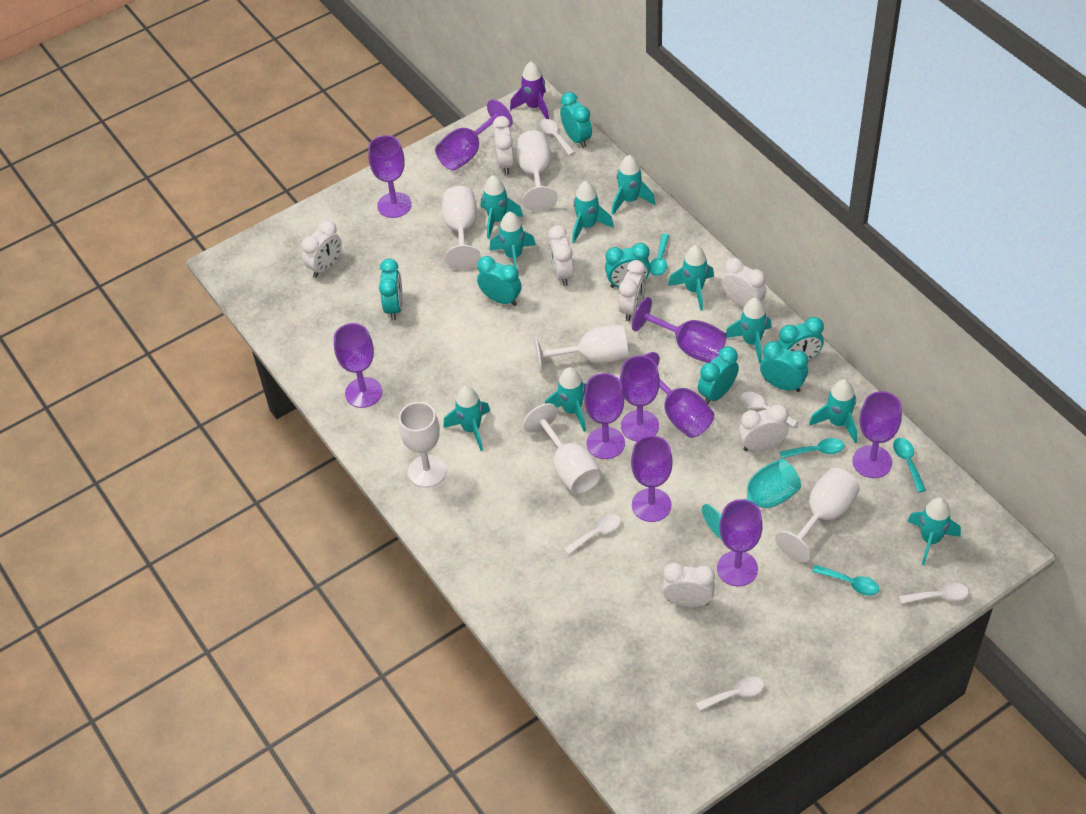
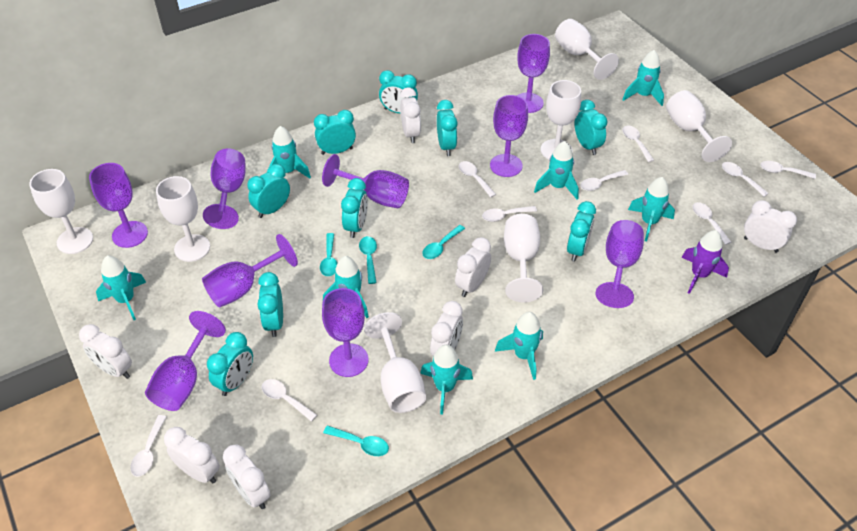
purple goblet: 10 -> 9
turquoise clock: 7 -> 9
turquoise goblet: 1 -> 0
turquoise rocket: 10 -> 8
white goblet: 6 -> 7
white spoon: 5 -> 9

